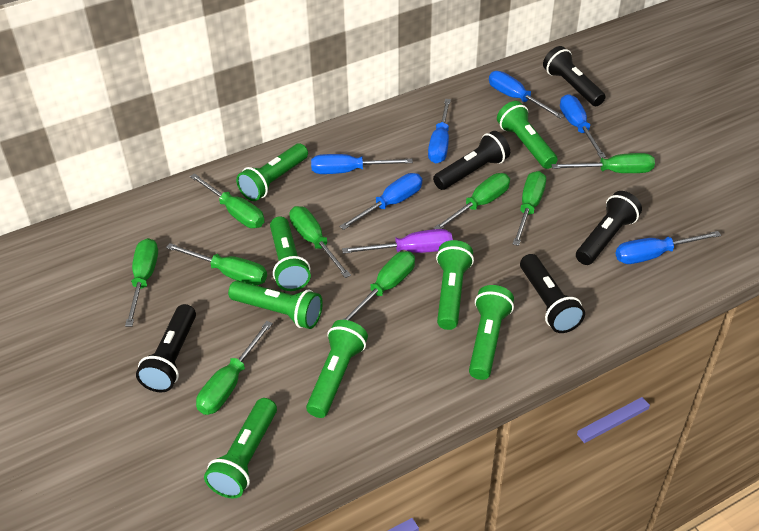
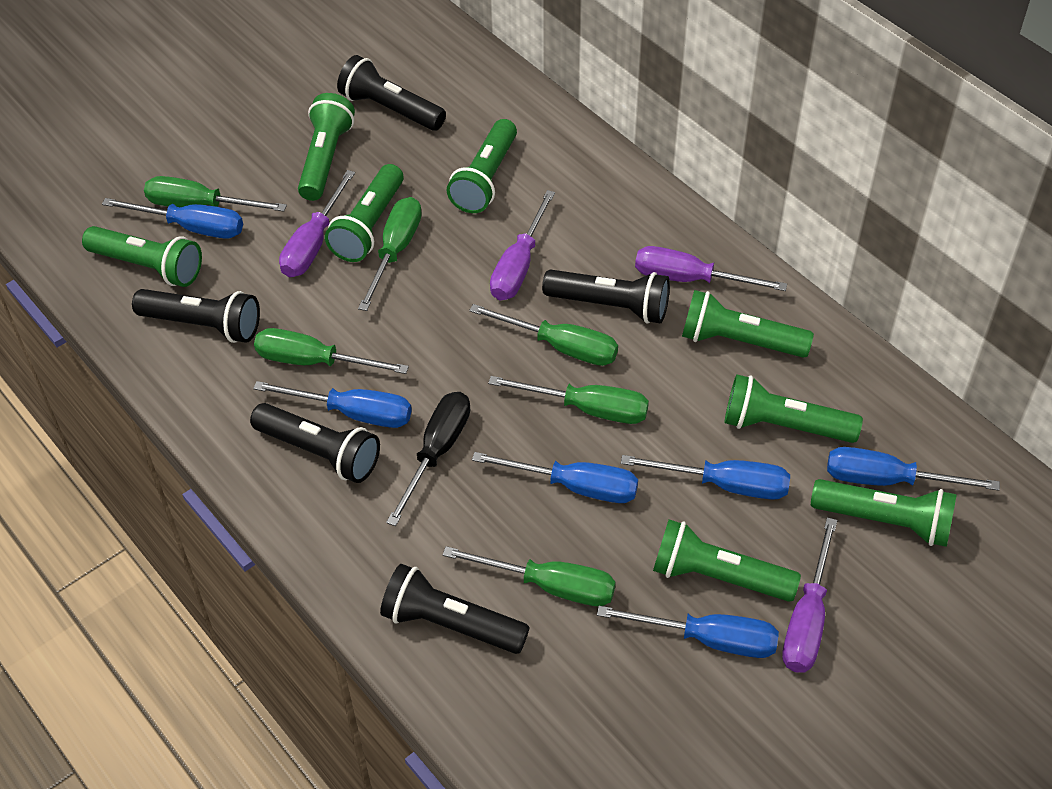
black screwdriver: 0 -> 1
green screwdriver: 9 -> 6
purple screwdriver: 1 -> 4

